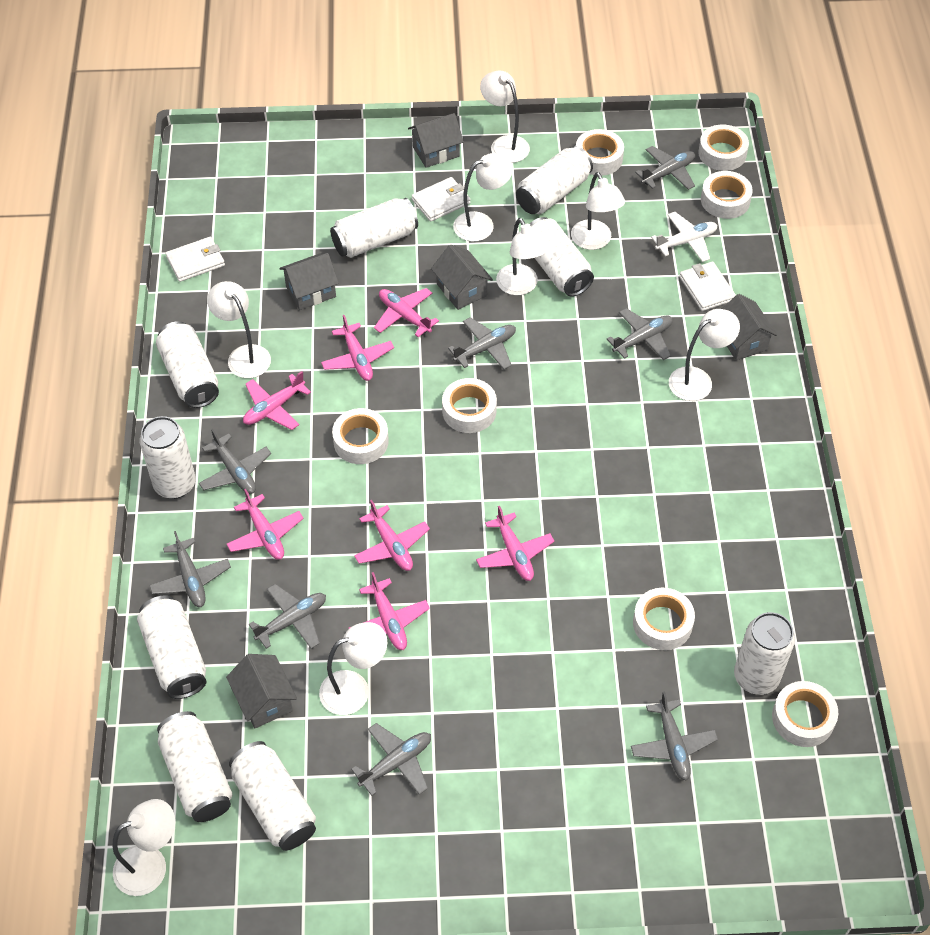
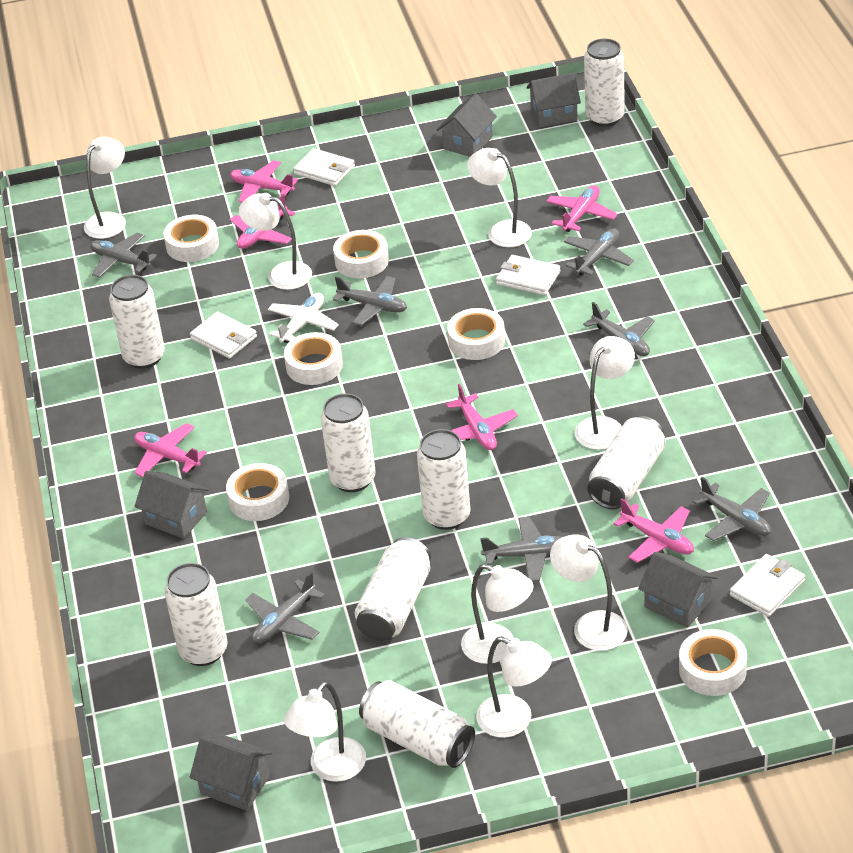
grey plane: 8 -> 7
pink plane: 7 -> 6
white can: 9 -> 8
white tape: 7 -> 6
white wallet: 3 -> 4

